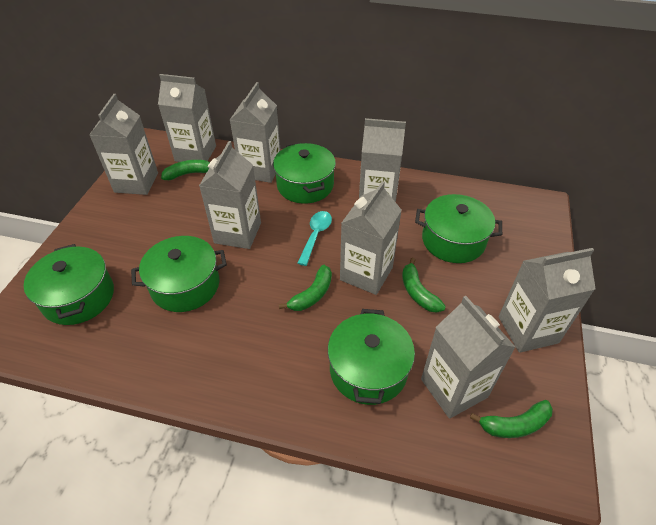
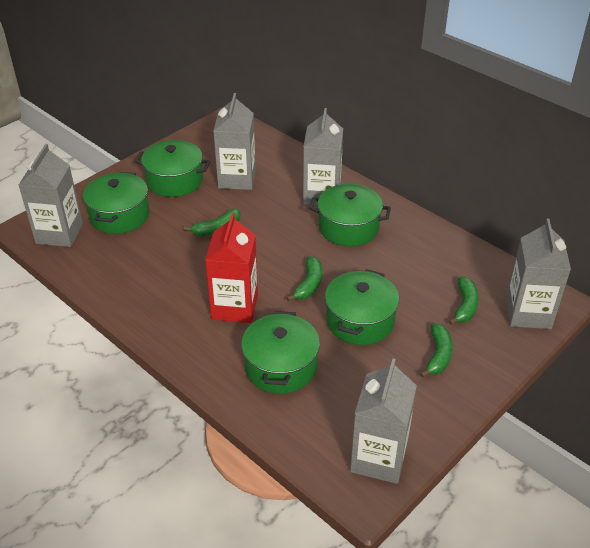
grey carton: 8 -> 5
red carton: 0 -> 1
turquoise spoon: 1 -> 0

